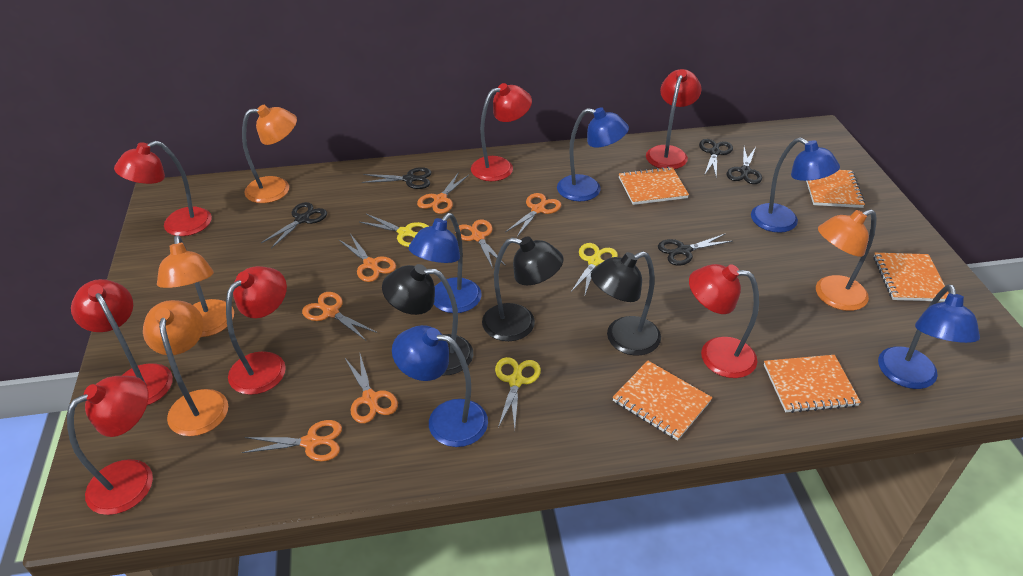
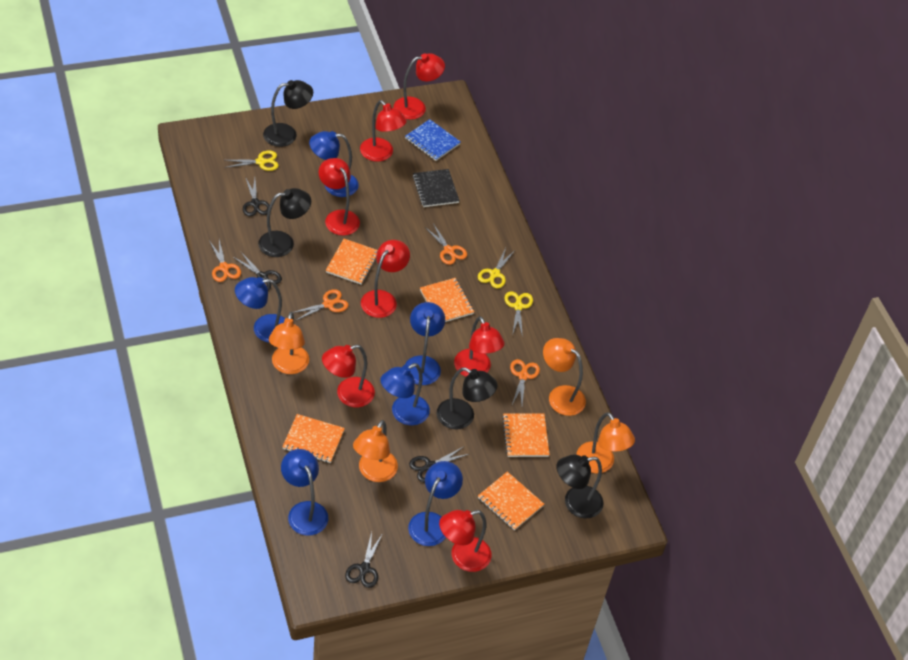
black lamp: 3 -> 4
black notebook: 0 -> 1
black scissors: 5 -> 4
blue lamp: 5 -> 6
blue notebook: 0 -> 1
orange scissors: 7 -> 4

